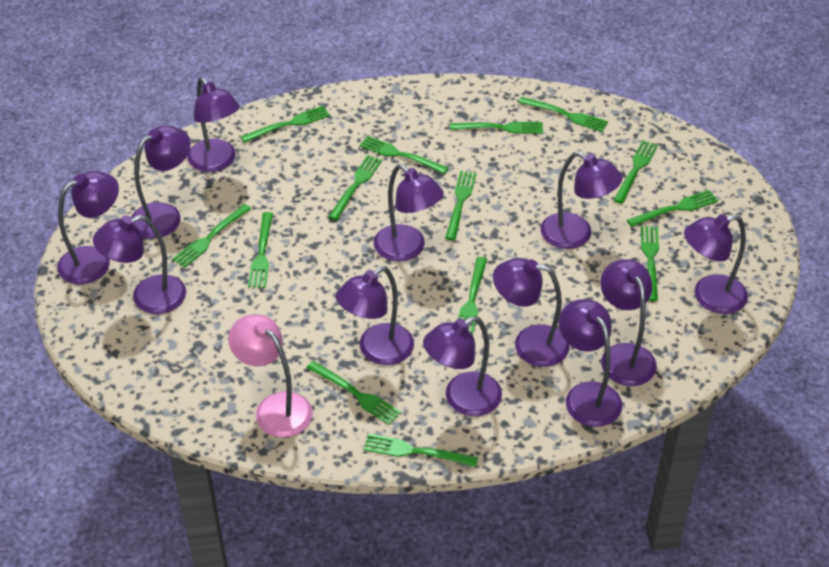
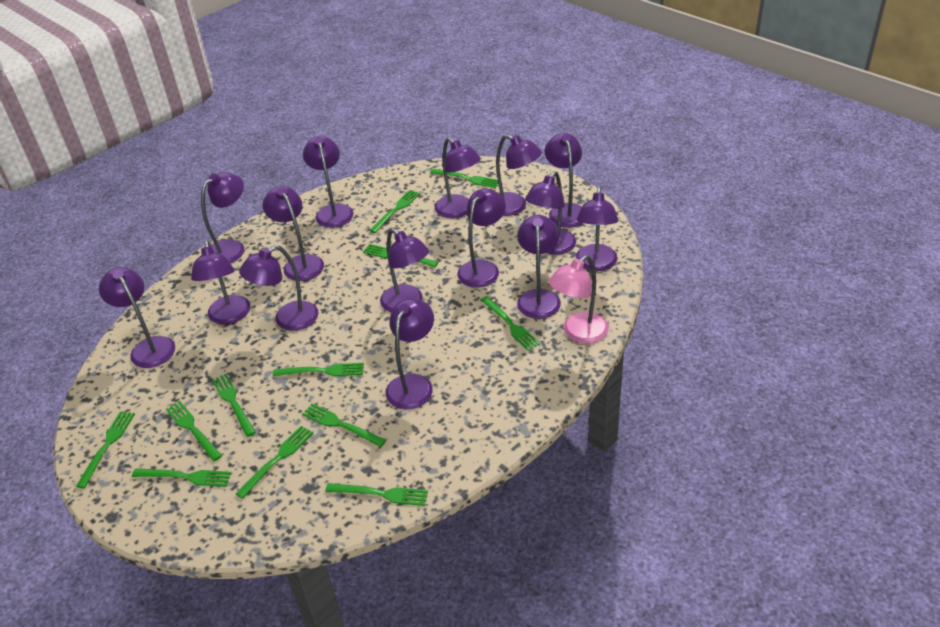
green fork: 14 -> 12
purple lamp: 12 -> 15

